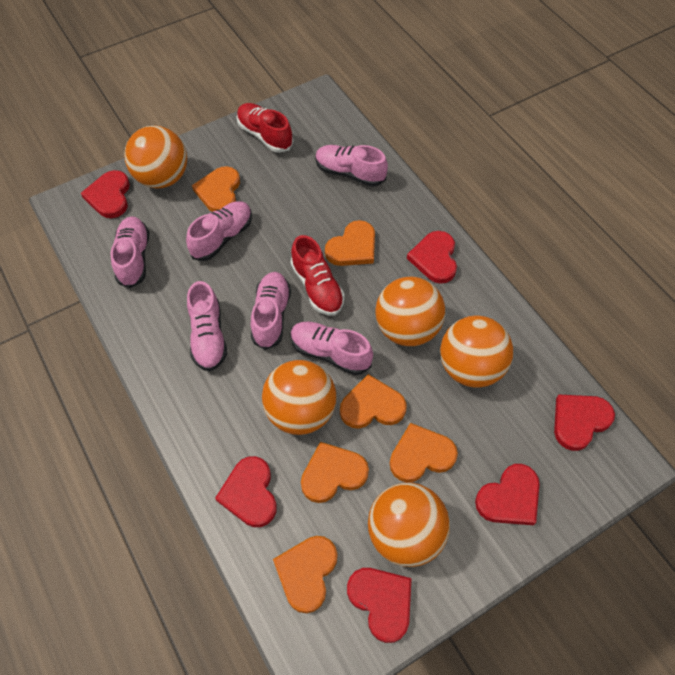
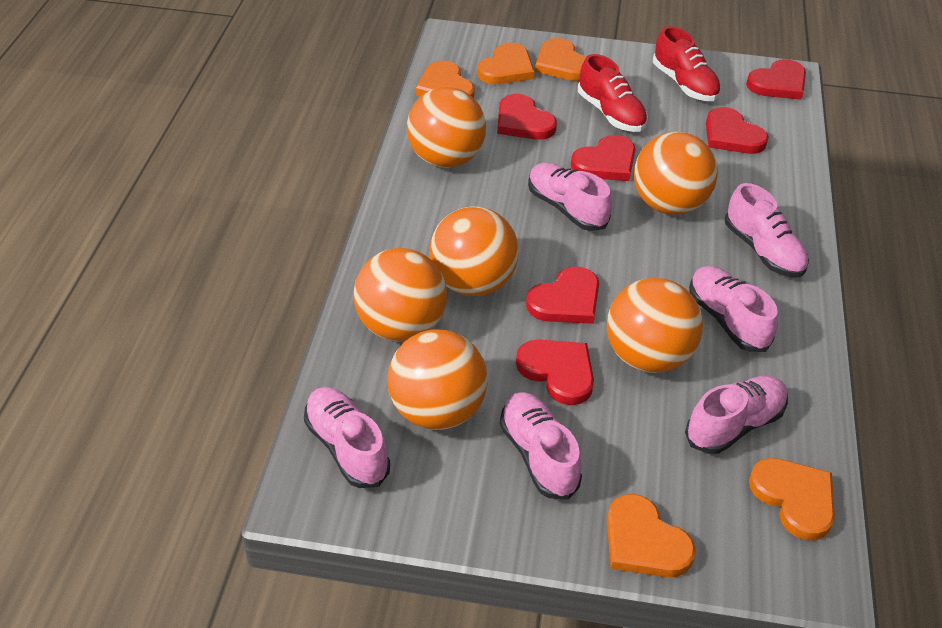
orange ball: 5 -> 6
orange heart: 6 -> 5

